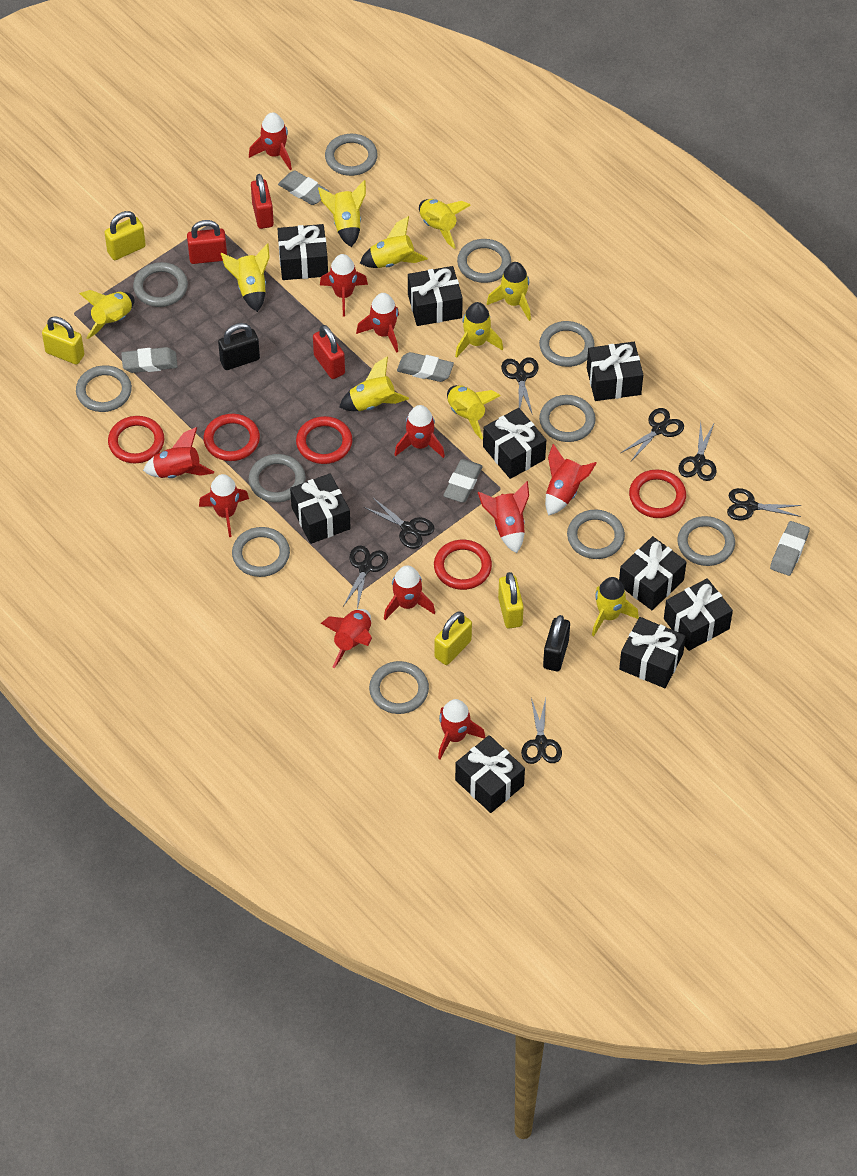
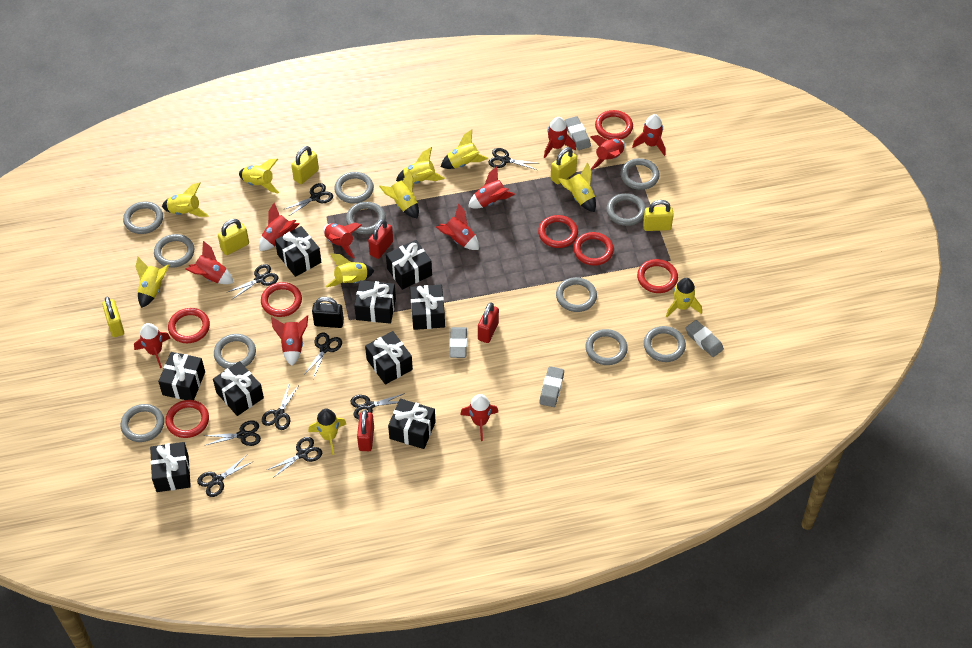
black padlock: 2 -> 1
black scissors: 7 -> 9
grey eraser: 5 -> 4
red ring: 5 -> 7
yellow padlock: 4 -> 5

